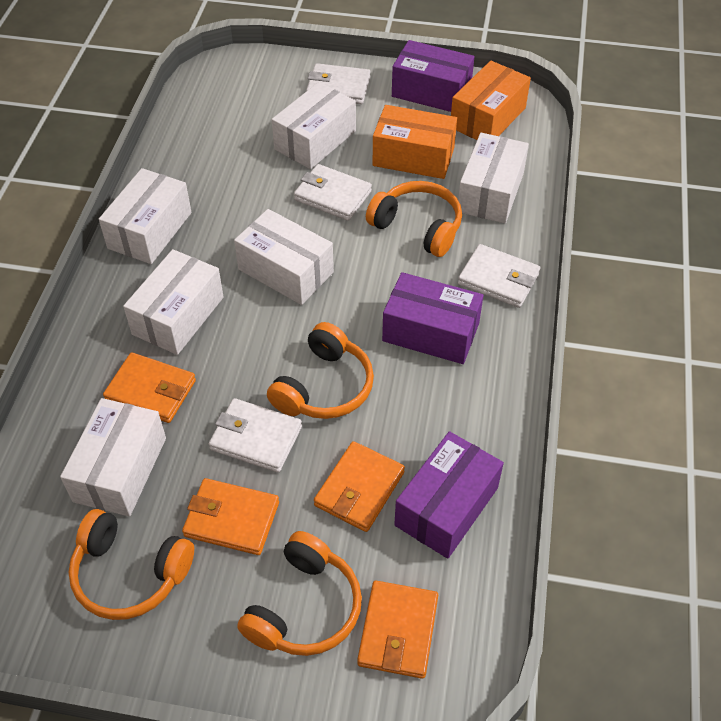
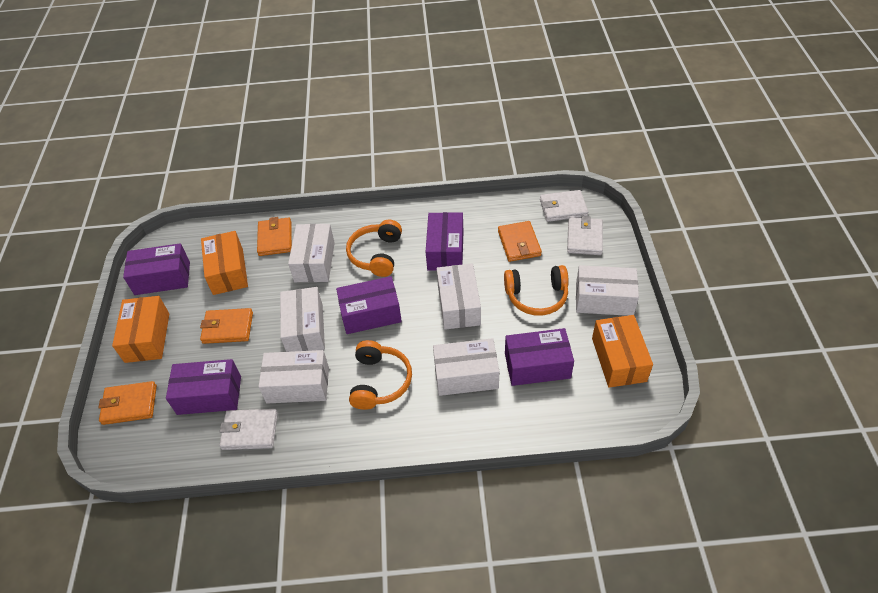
orange box: 2 -> 3
orange headphones: 4 -> 3
purple box: 3 -> 5
white wallet: 4 -> 3

